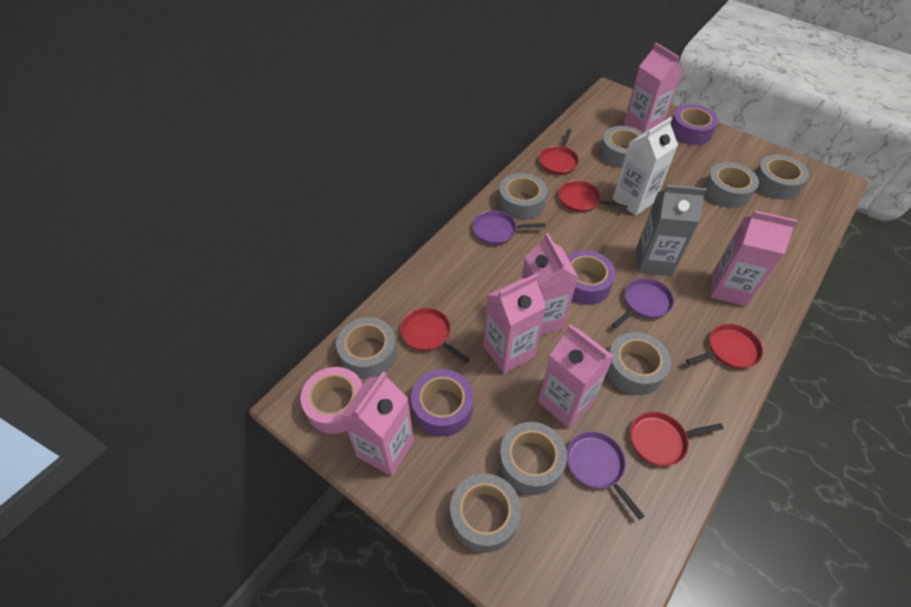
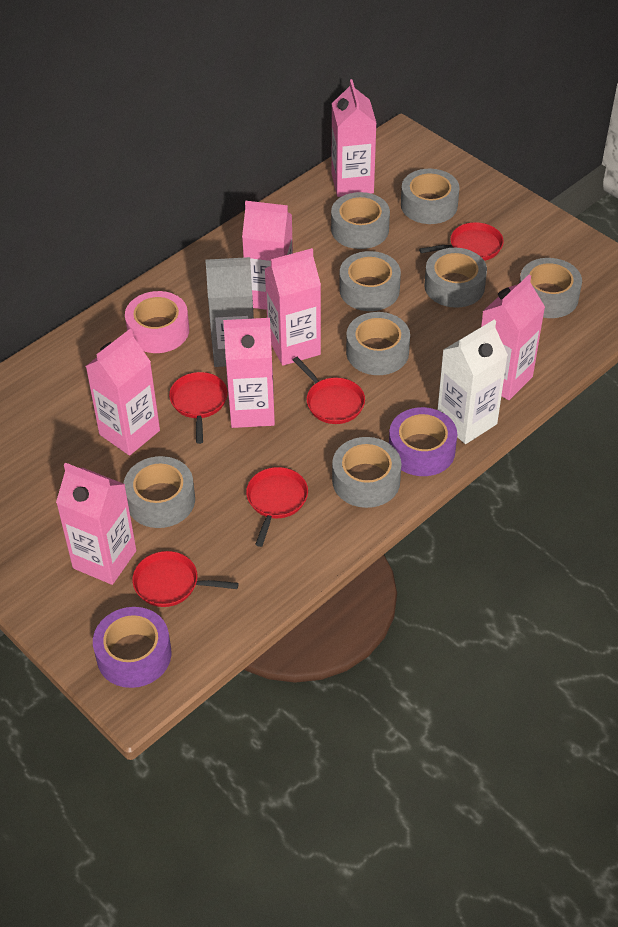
pink carton: 6 -> 7
purple pan: 3 -> 0
purple tape: 3 -> 2

